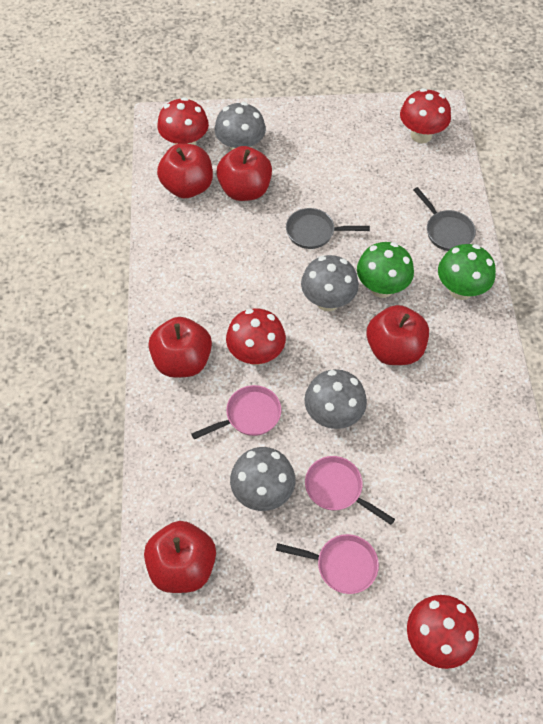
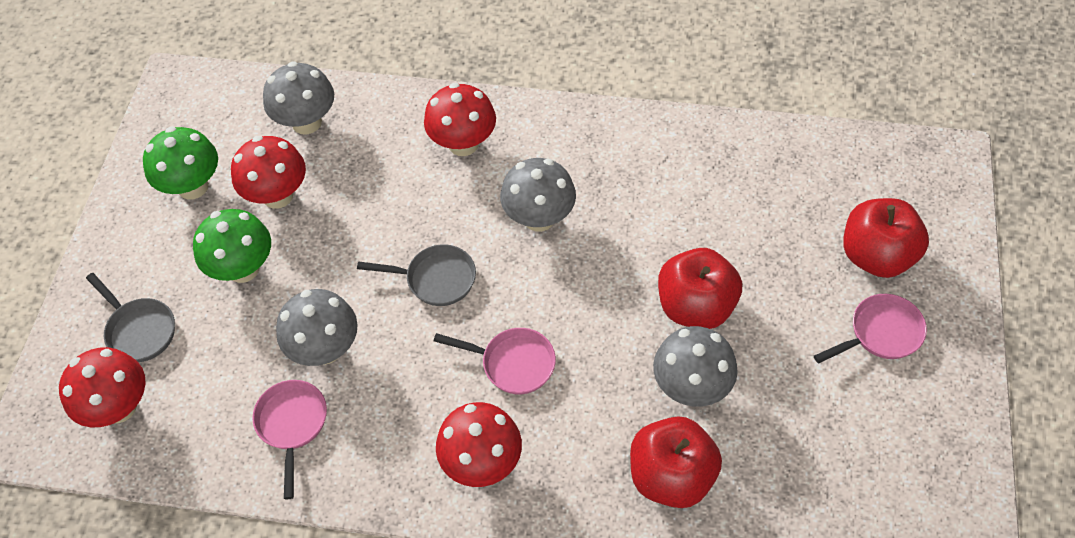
red apple: 5 -> 3

